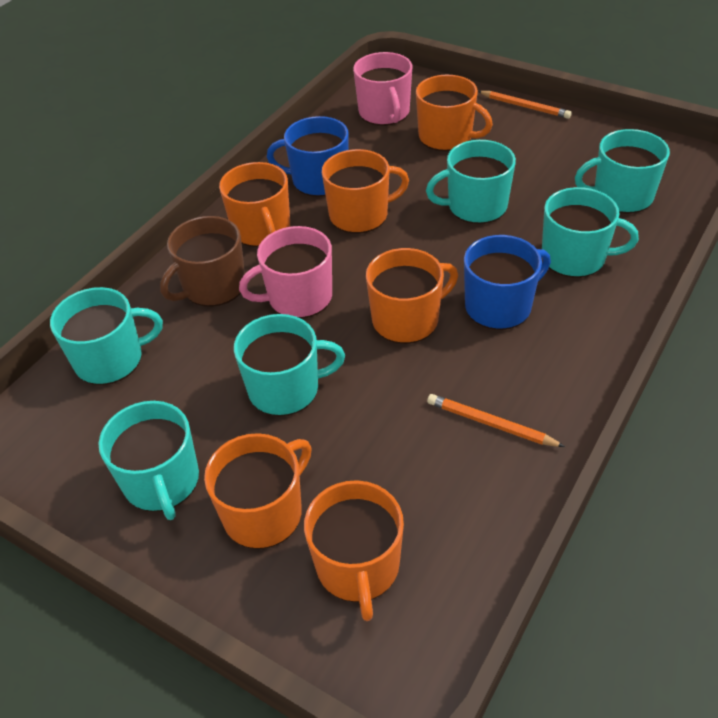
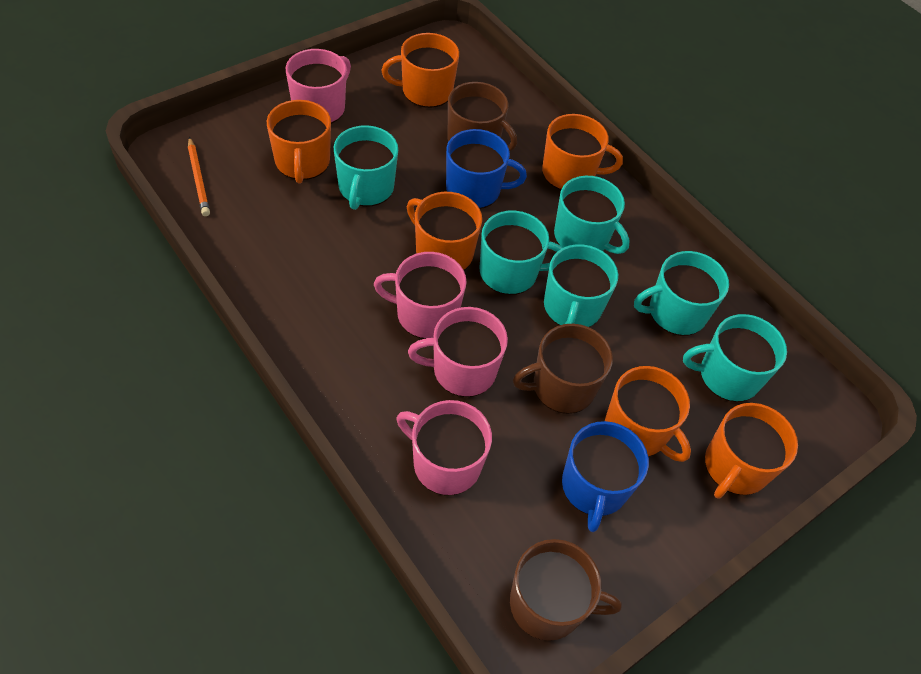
brown mug: 1 -> 3
orange pencil: 2 -> 1
pink mug: 2 -> 4

